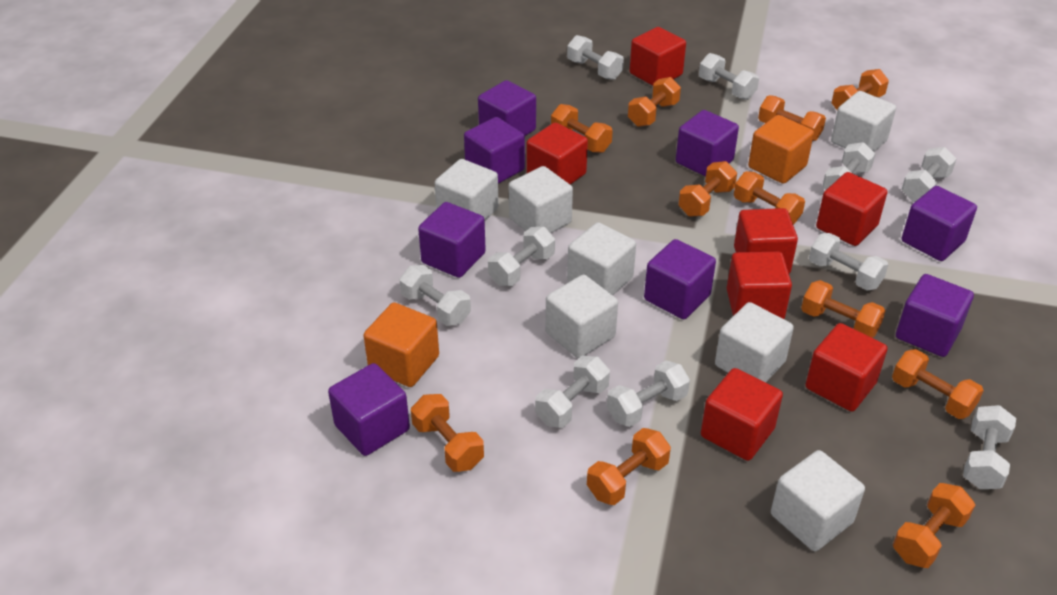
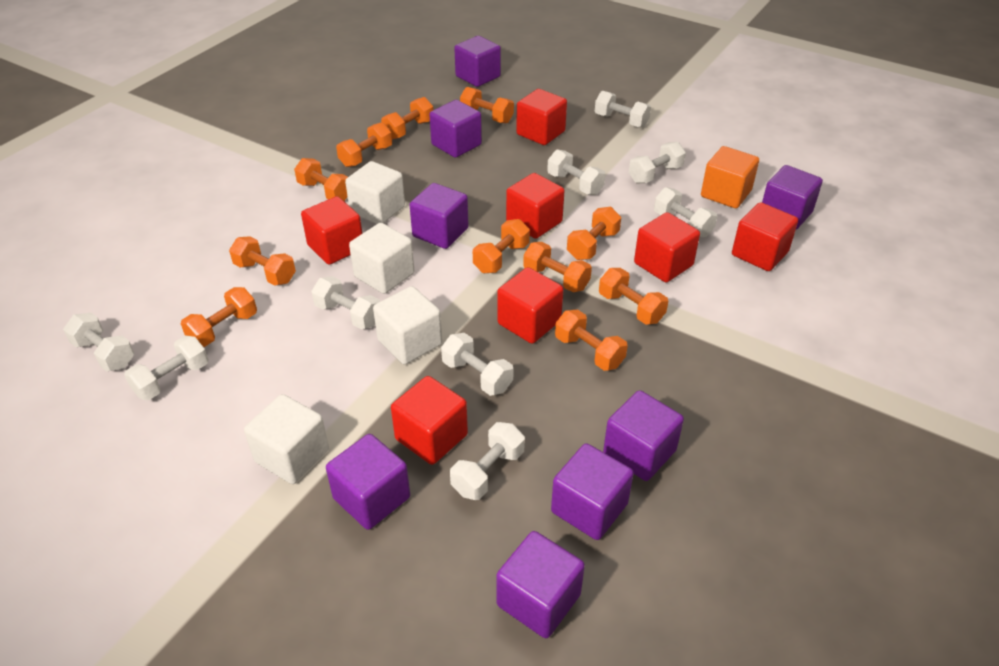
orange cube: 2 -> 1
white cube: 7 -> 4
white dumbbell: 10 -> 9

